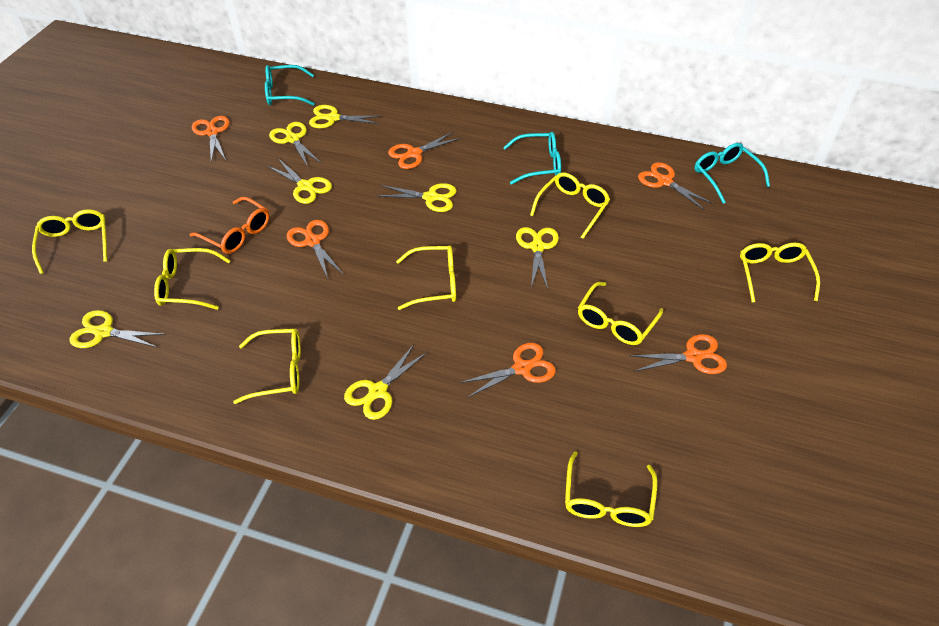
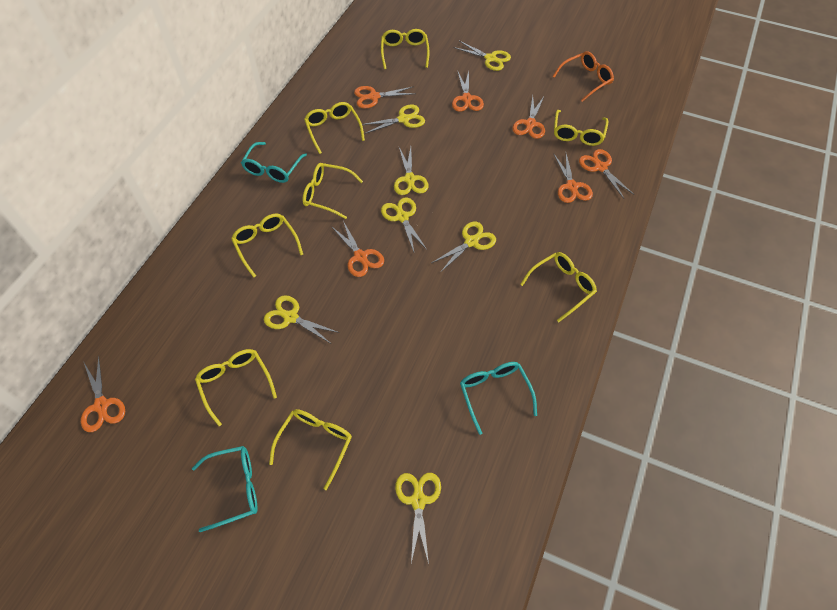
orange scissors: 6 -> 7

